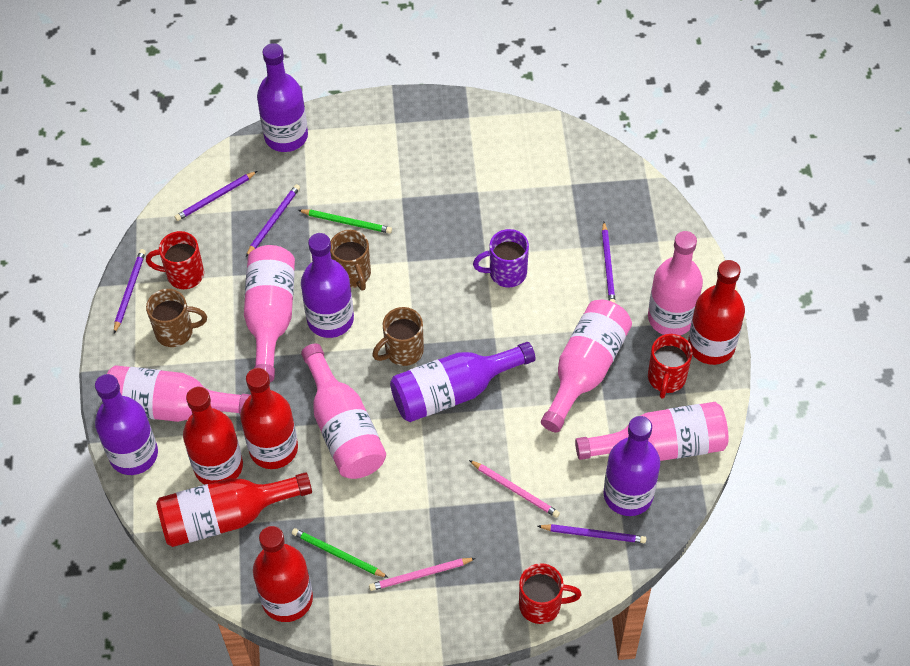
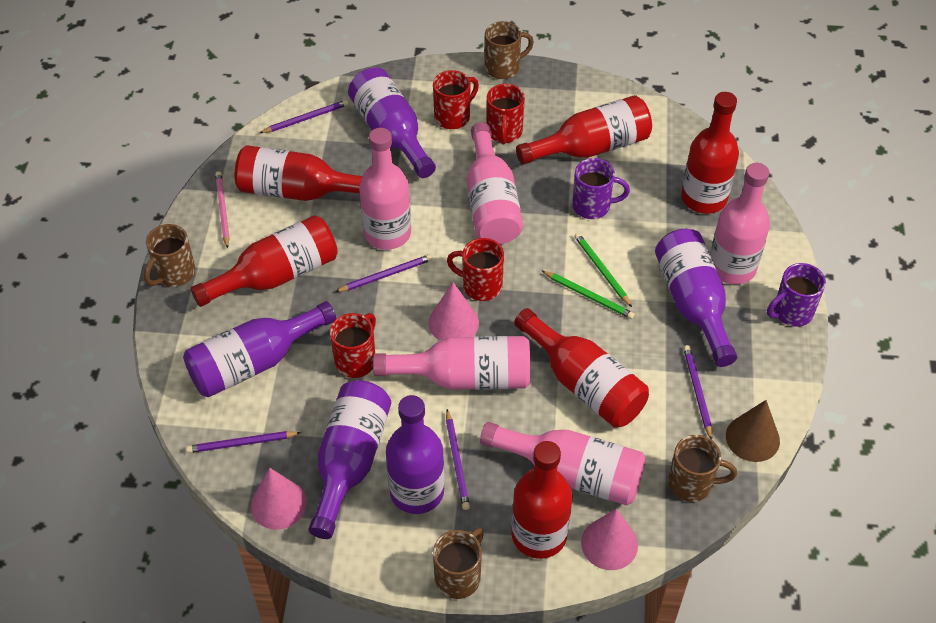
brown cone: 0 -> 1
brown mug: 3 -> 4
pink bottle: 6 -> 5
pink cone: 0 -> 3
pink pencil: 2 -> 1
purple mug: 1 -> 2
red bottle: 5 -> 6
red mug: 3 -> 4

